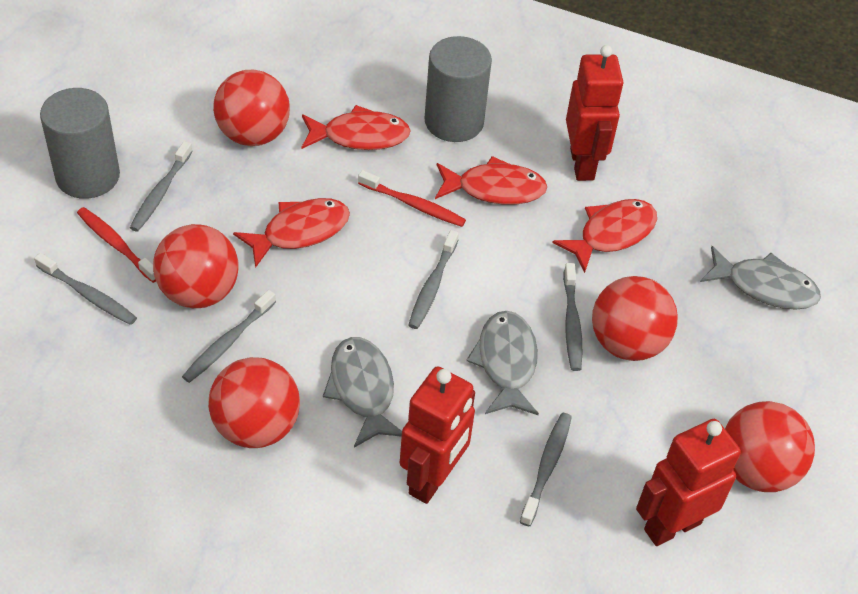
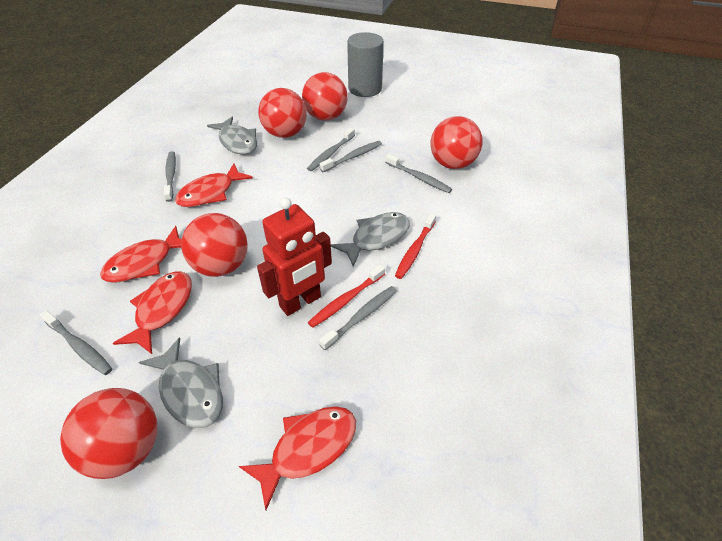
grey cylinder: 2 -> 1
red robot: 3 -> 1

